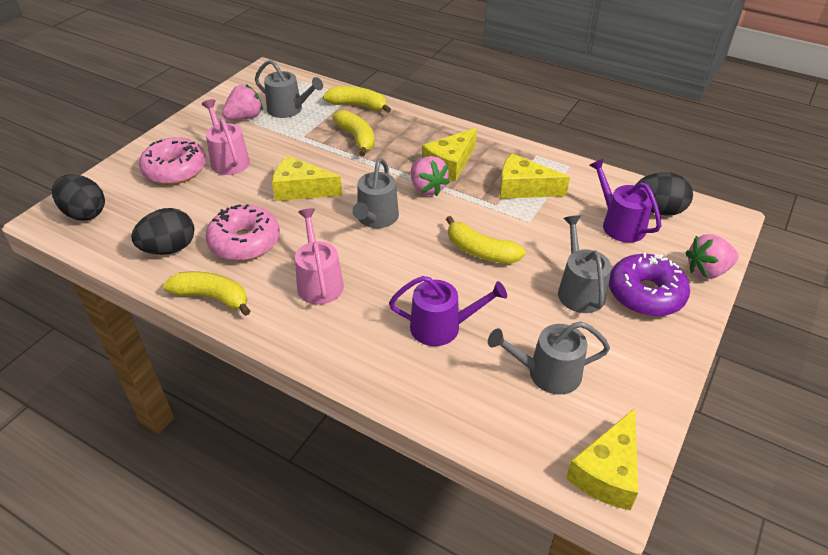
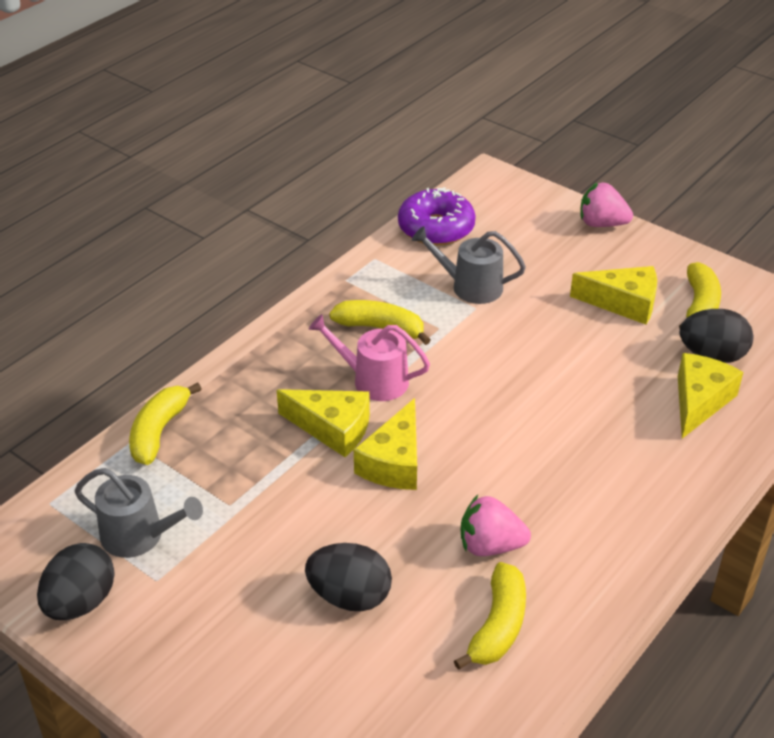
grey watering can: 4 -> 2
pink donut: 2 -> 0
pink strawberry: 3 -> 2
pink watering can: 2 -> 1
purple watering can: 2 -> 0

